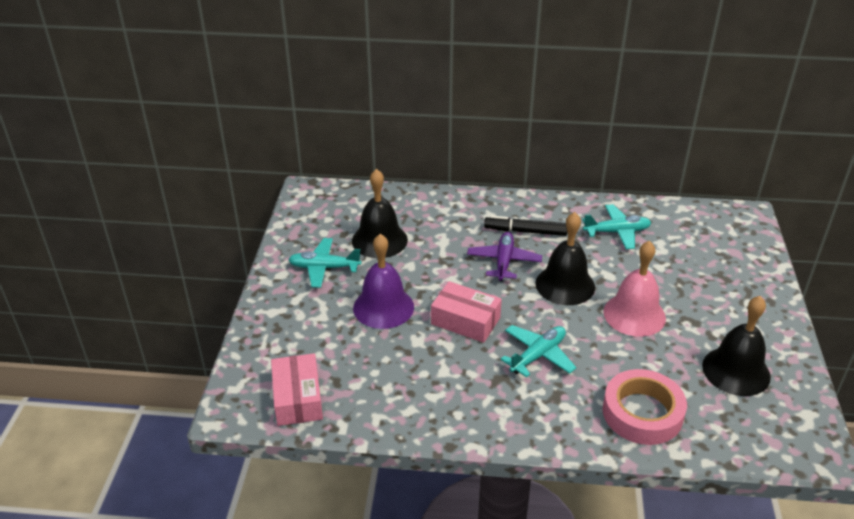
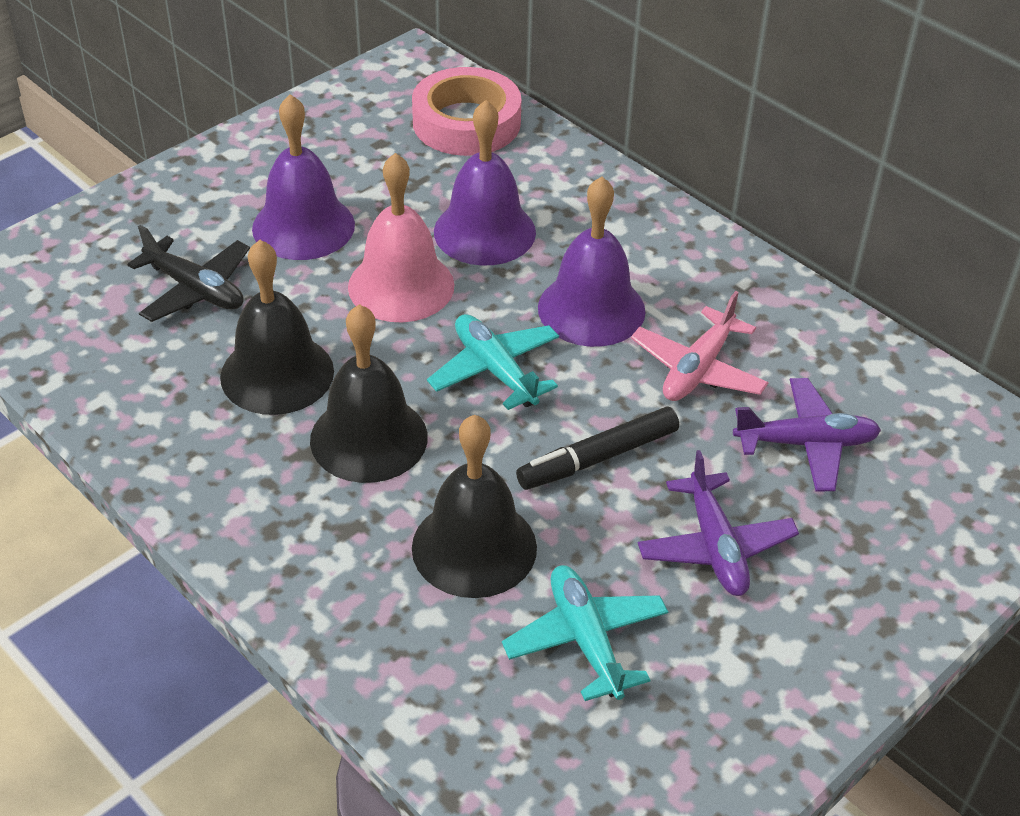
black plane: 0 -> 1
pink box: 2 -> 0
pink plane: 0 -> 1
purple bell: 1 -> 3
purple plane: 1 -> 2
turquoise plane: 3 -> 2

